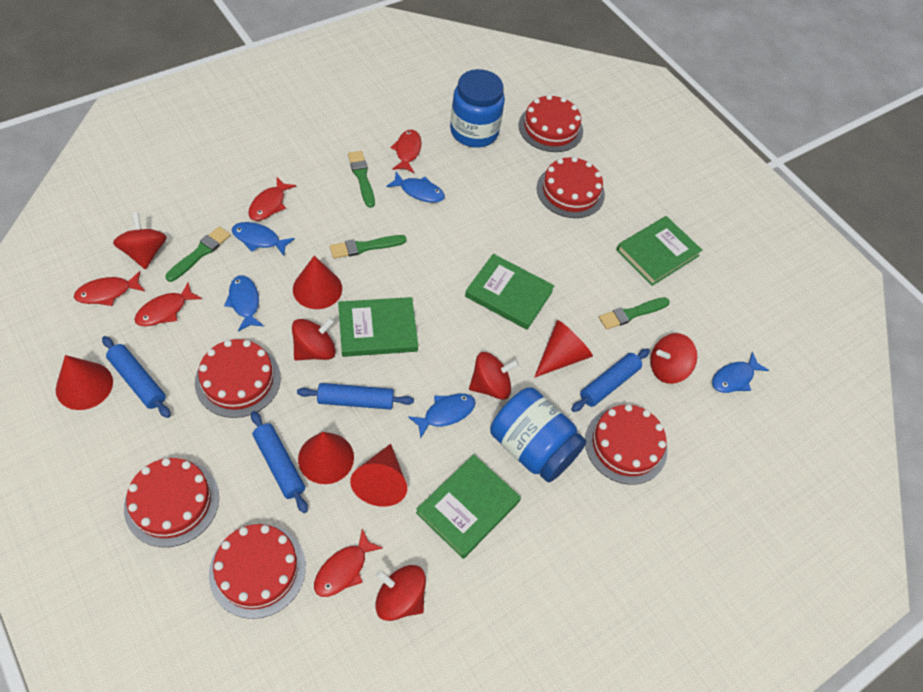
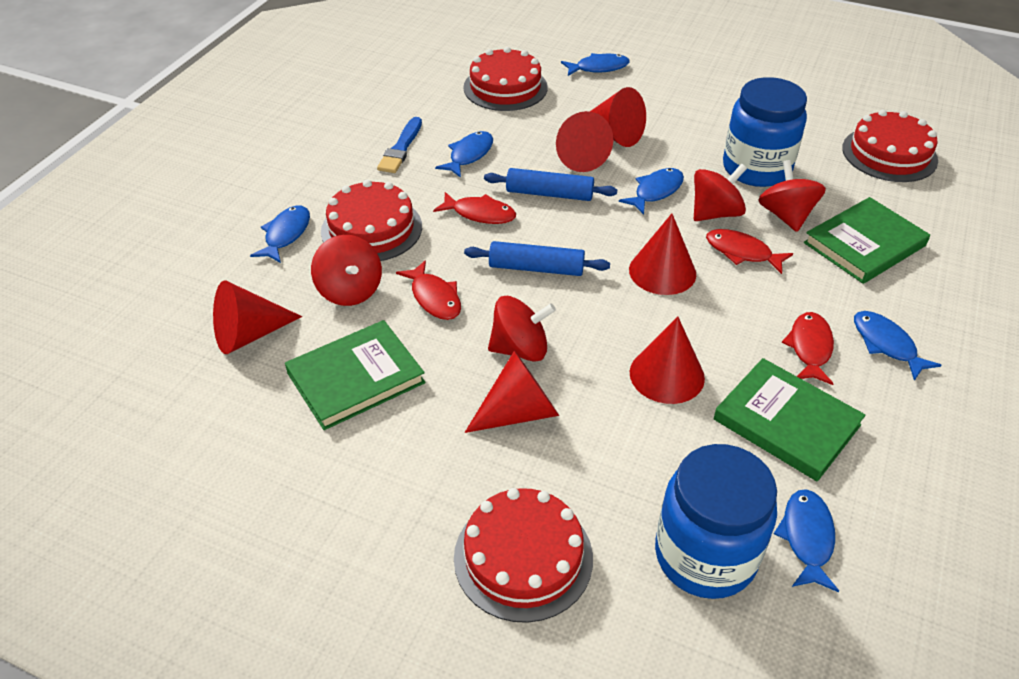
blue brush: 0 -> 1
blue fish: 5 -> 6
blue rolling pin: 4 -> 2
green book: 4 -> 3
green brush: 4 -> 0
red cake: 6 -> 4
red cone: 5 -> 6
red fish: 5 -> 4
red spinning top: 5 -> 4

